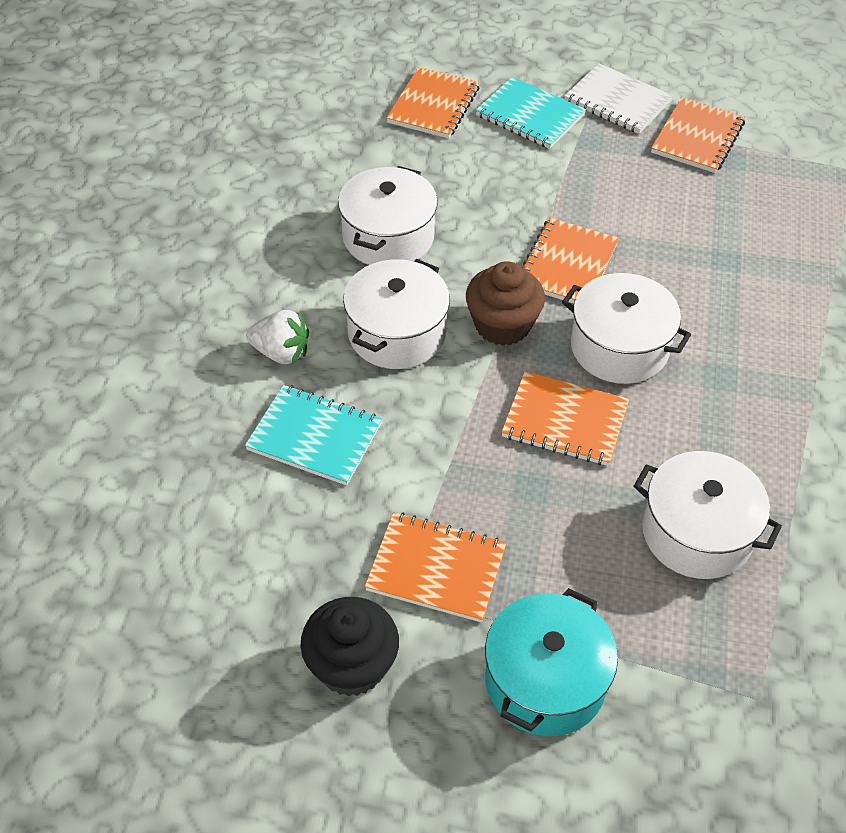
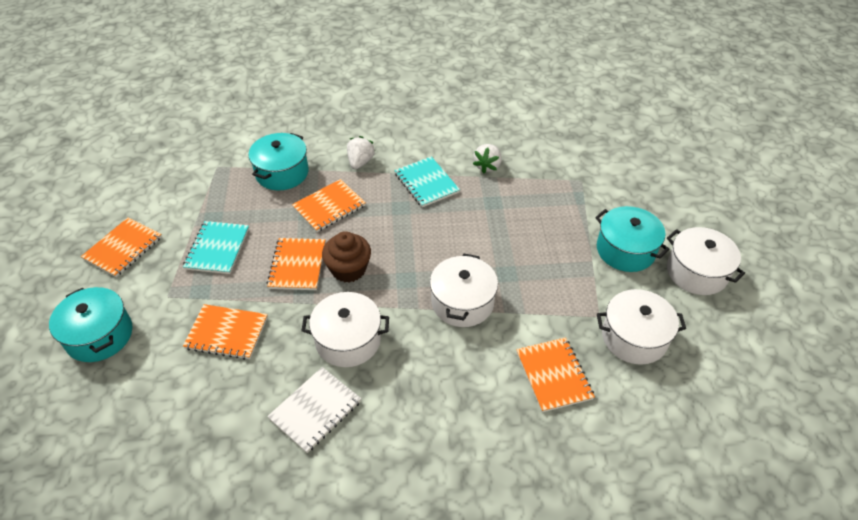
black cupcake: 1 -> 0
turquoise pot: 1 -> 3
white strawberry: 1 -> 2

